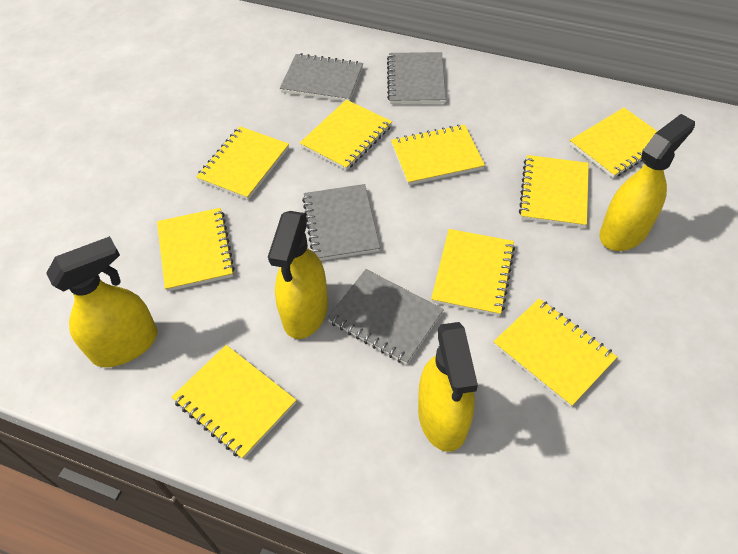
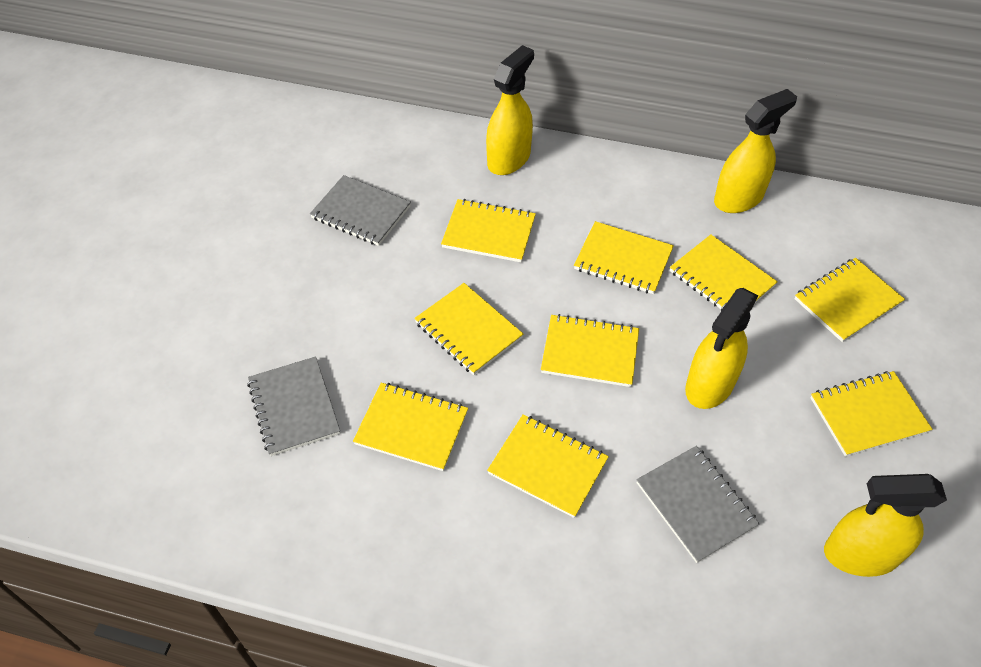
grey notebook: 4 -> 3

